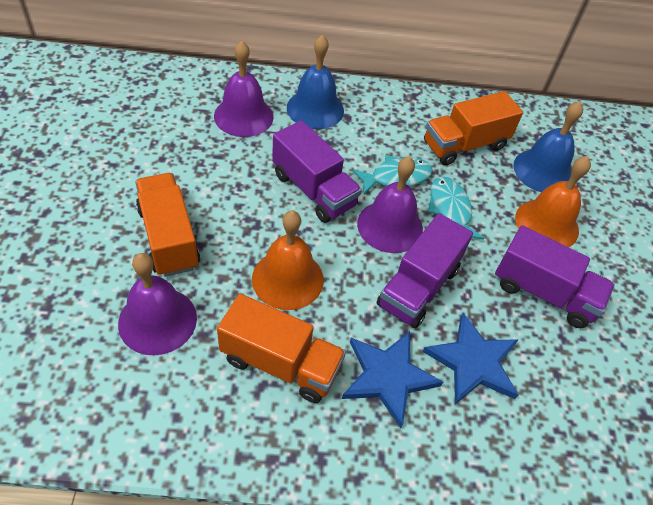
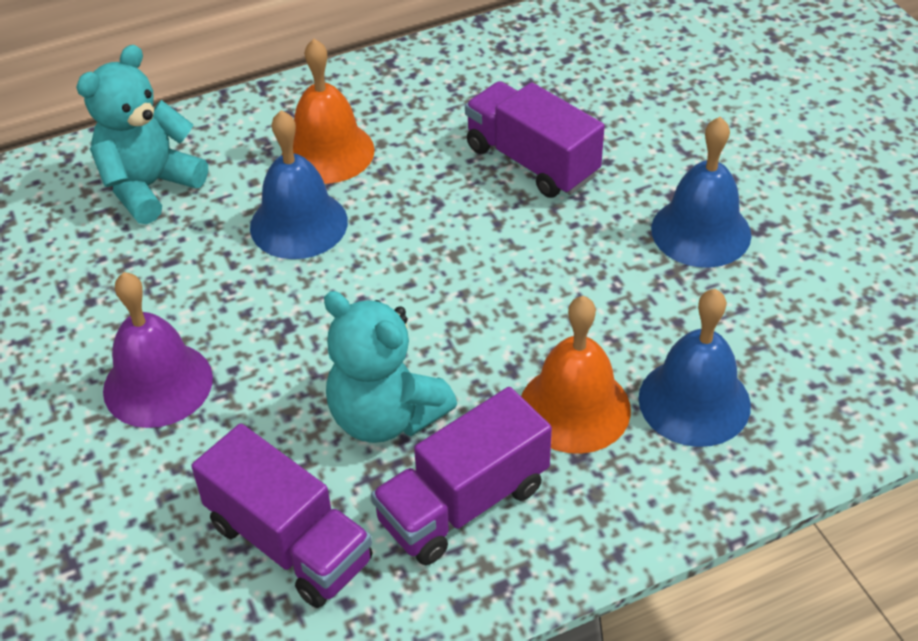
blue bell: 2 -> 3
blue star: 2 -> 0
orange truck: 3 -> 0
purple bell: 3 -> 1
turquoise fish: 2 -> 0
turquoise teddy bear: 0 -> 2

